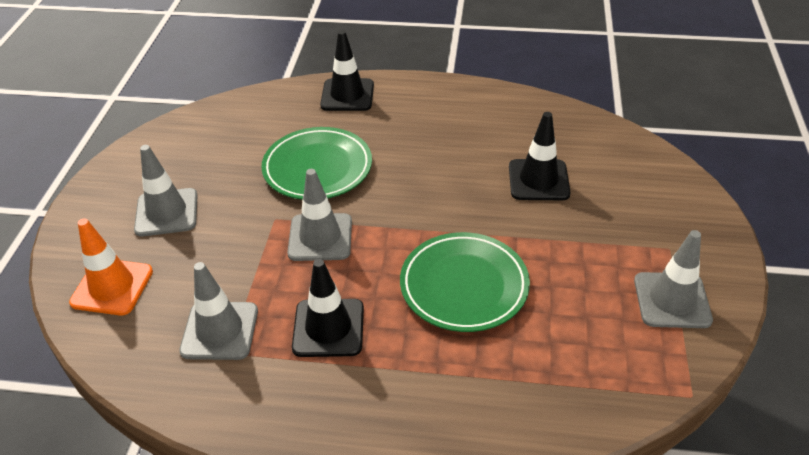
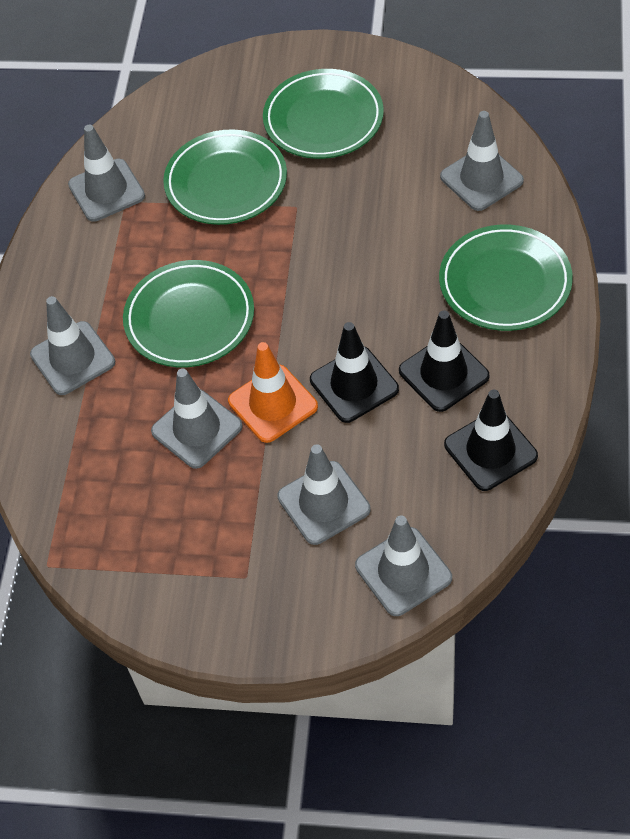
green plate: 2 -> 4
grey traffic cone: 4 -> 6

